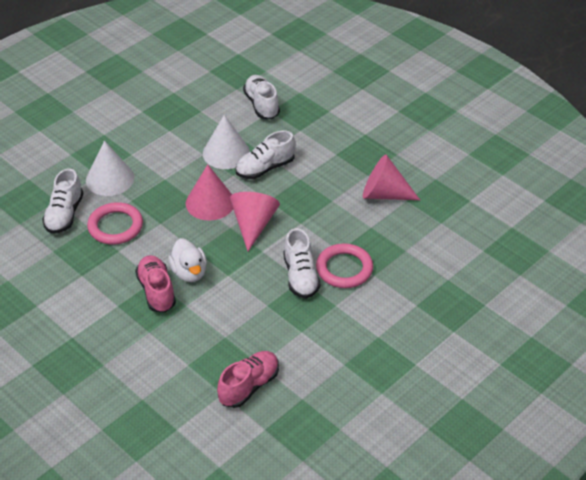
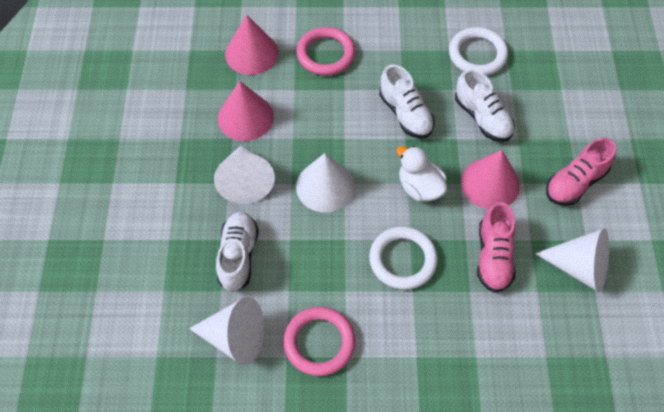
white cone: 2 -> 4
white ring: 0 -> 2
white shoe: 4 -> 3

